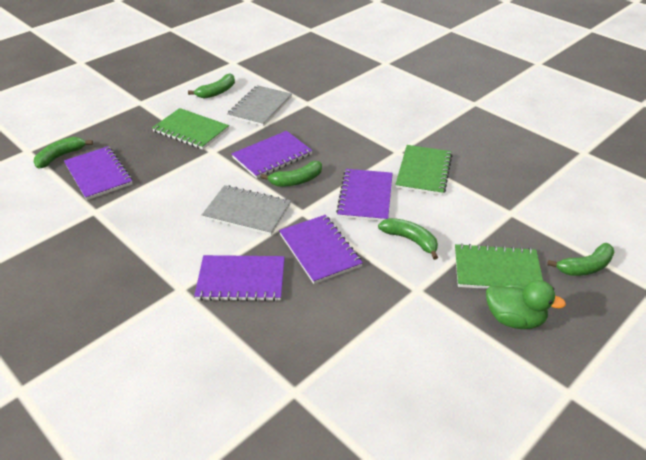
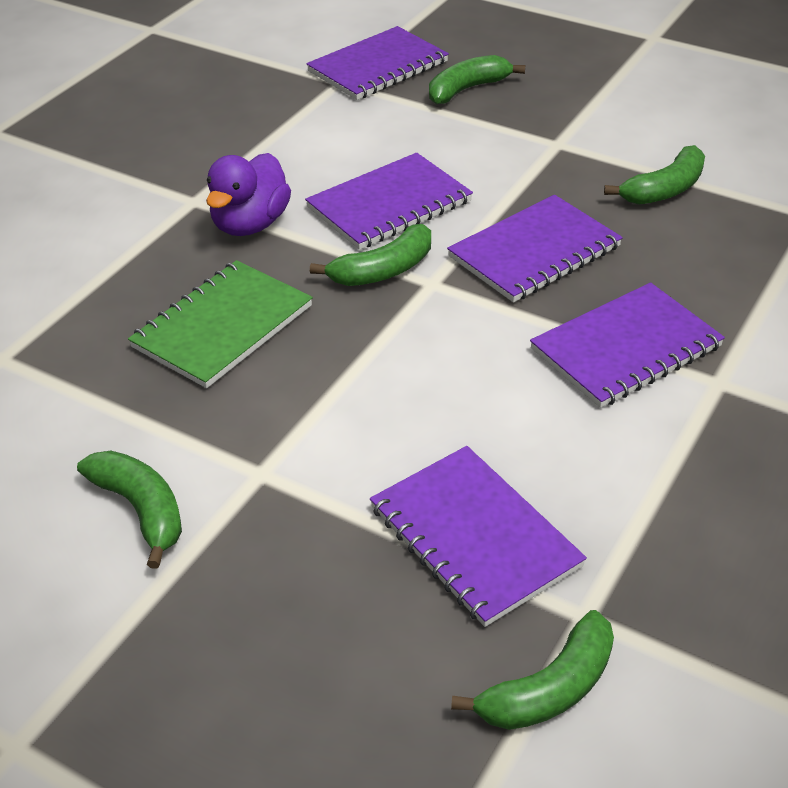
green duck: 1 -> 0
green notebook: 3 -> 1
grey notebook: 2 -> 0
purple duck: 0 -> 1

